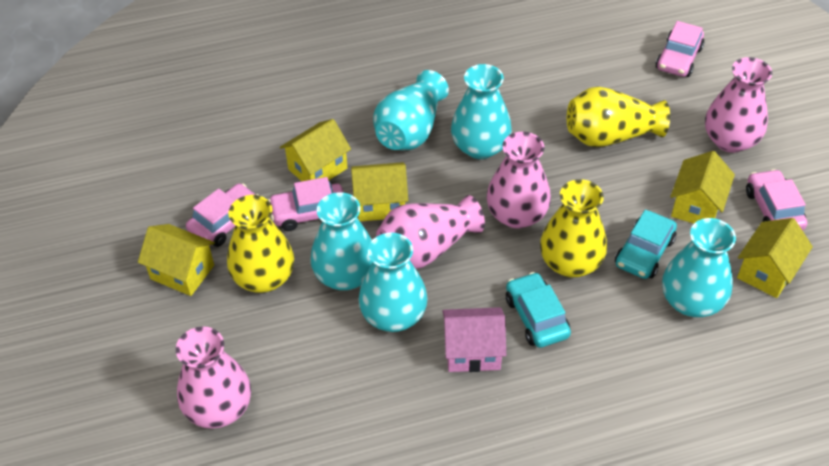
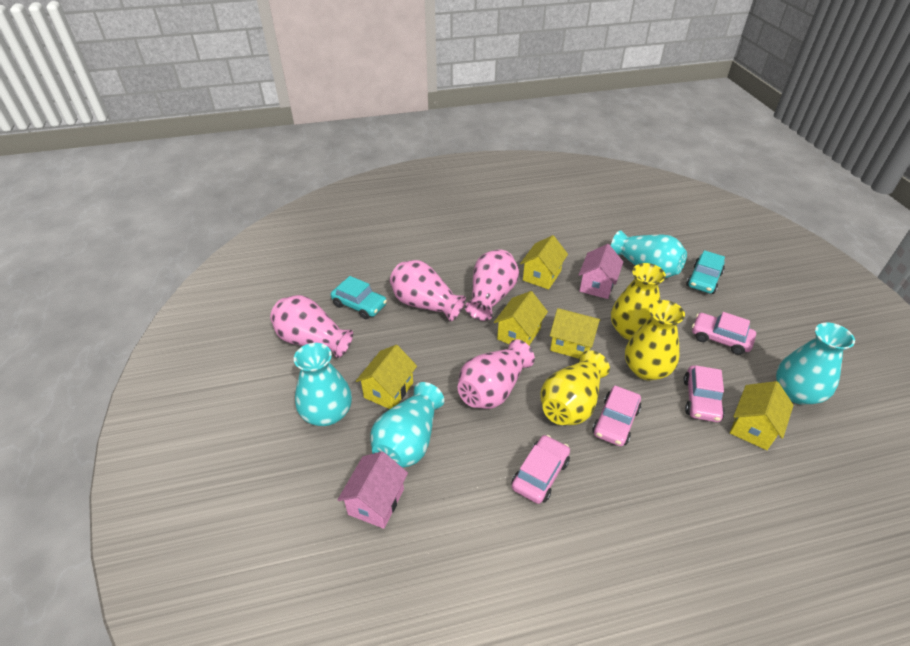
pink house: 1 -> 2
turquoise vase: 5 -> 4

